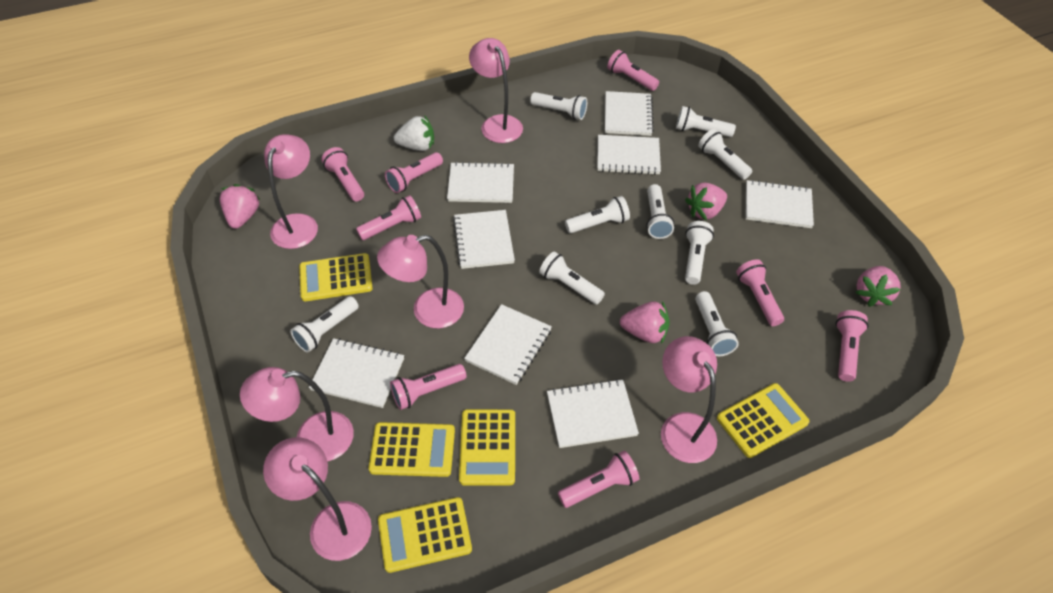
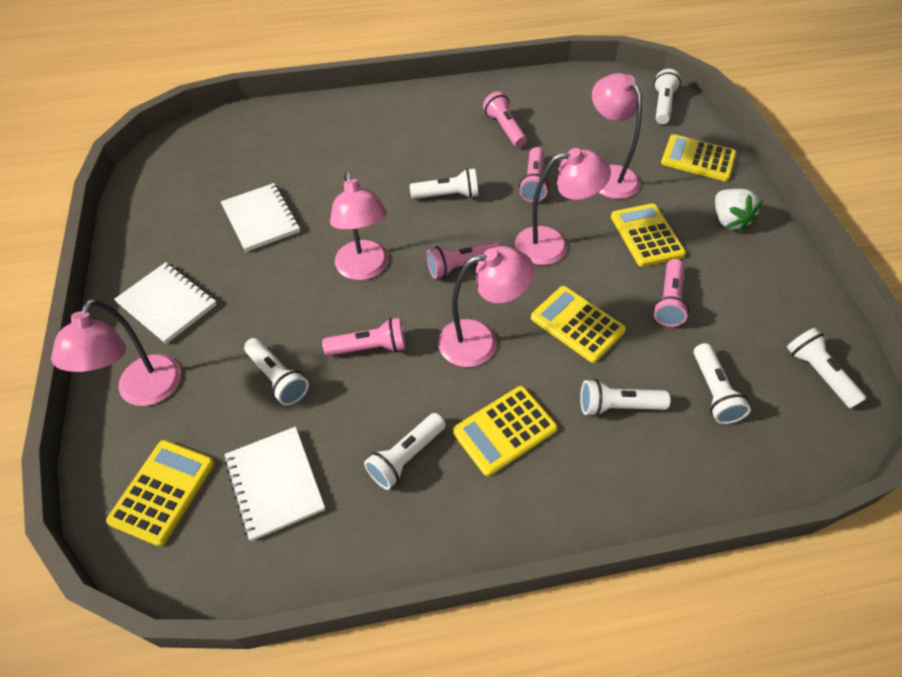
pink flashlight: 8 -> 5
pink lamp: 6 -> 5
pink strawberry: 4 -> 0
white flashlight: 9 -> 7
white notebook: 8 -> 3

